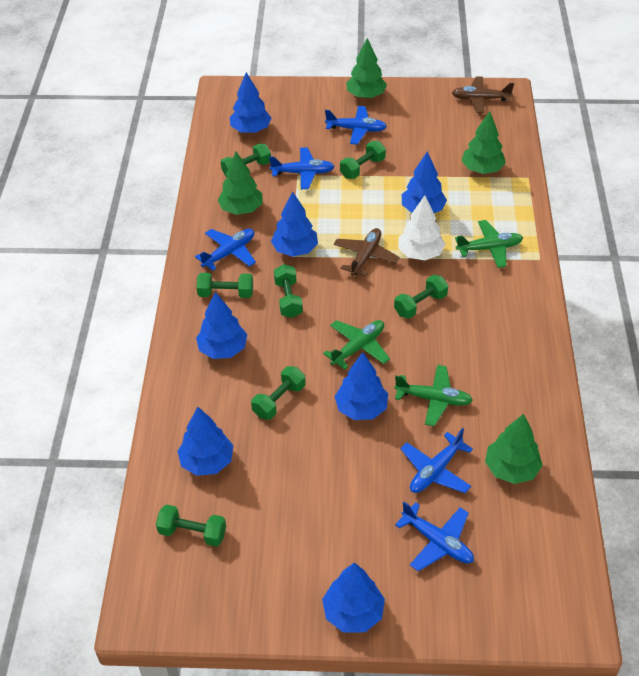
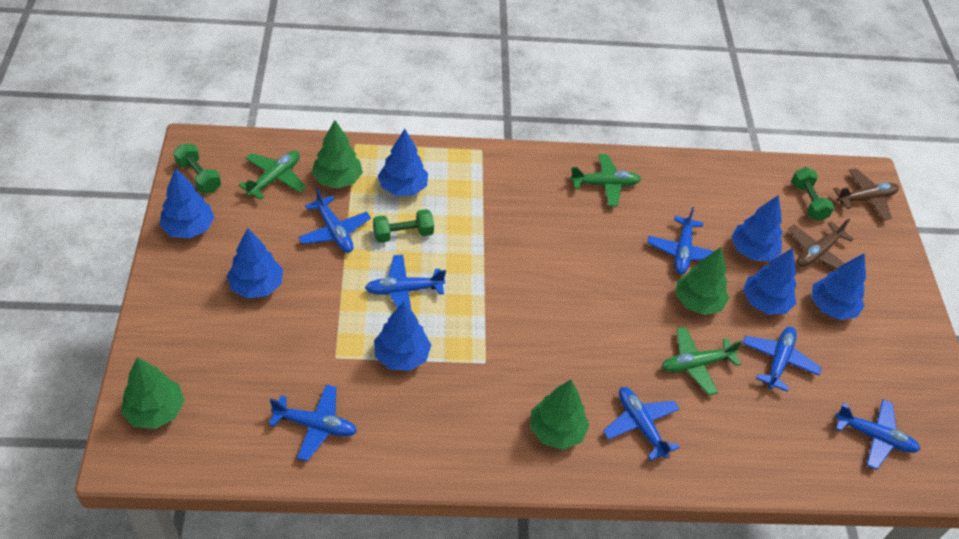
blue plane: 5 -> 7
green dumbbell: 7 -> 3
white tree: 1 -> 0

